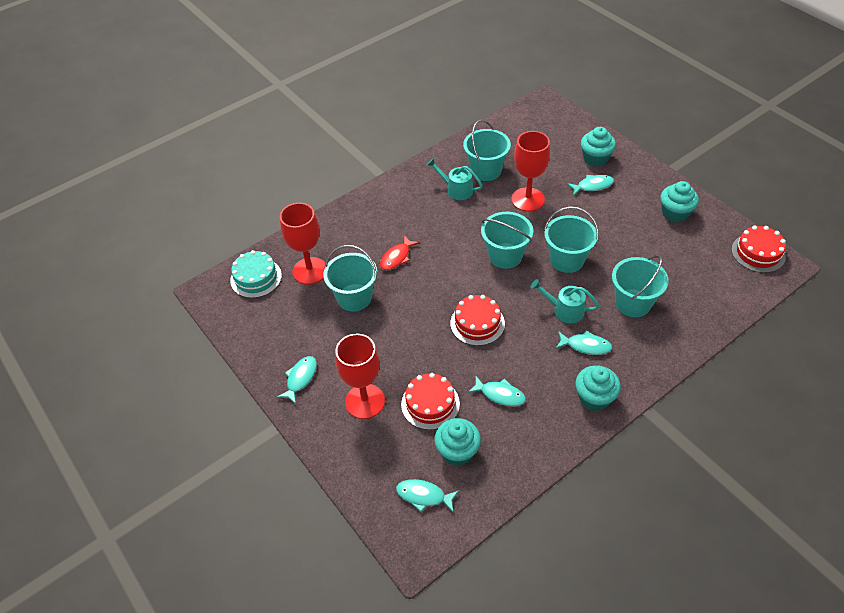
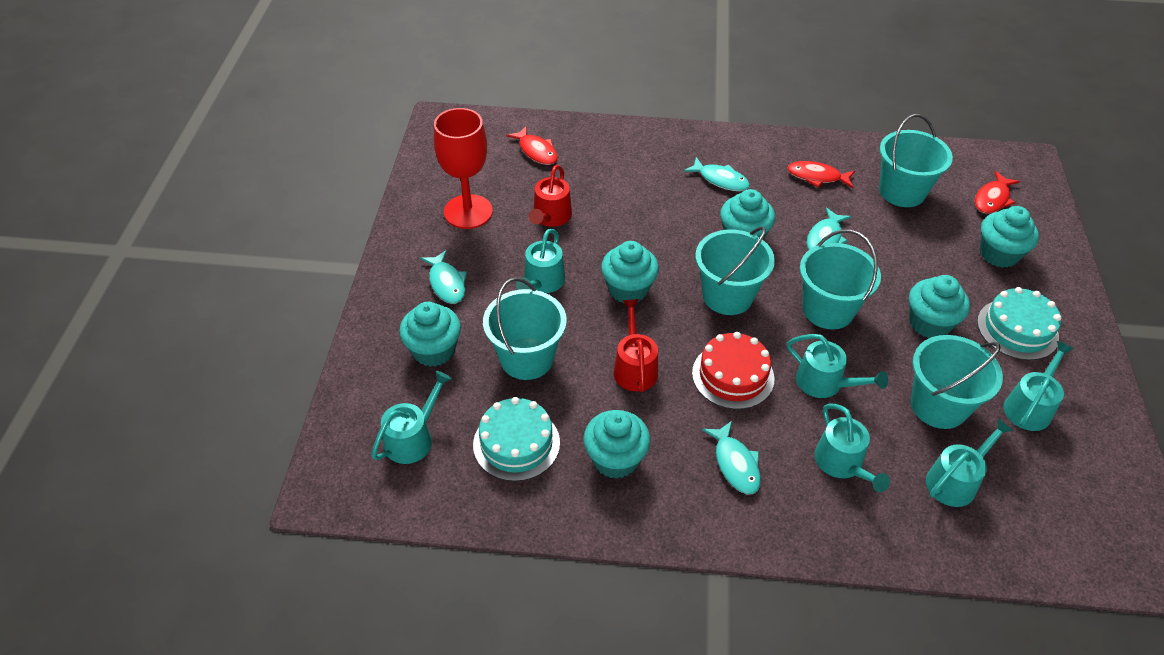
red cake: 3 -> 1
red fish: 1 -> 3
red goblet: 3 -> 1
red watering can: 0 -> 2
turquoise cake: 1 -> 2
turquoise cupcake: 4 -> 6
turquoise fish: 5 -> 4
turquoise watering can: 2 -> 6

